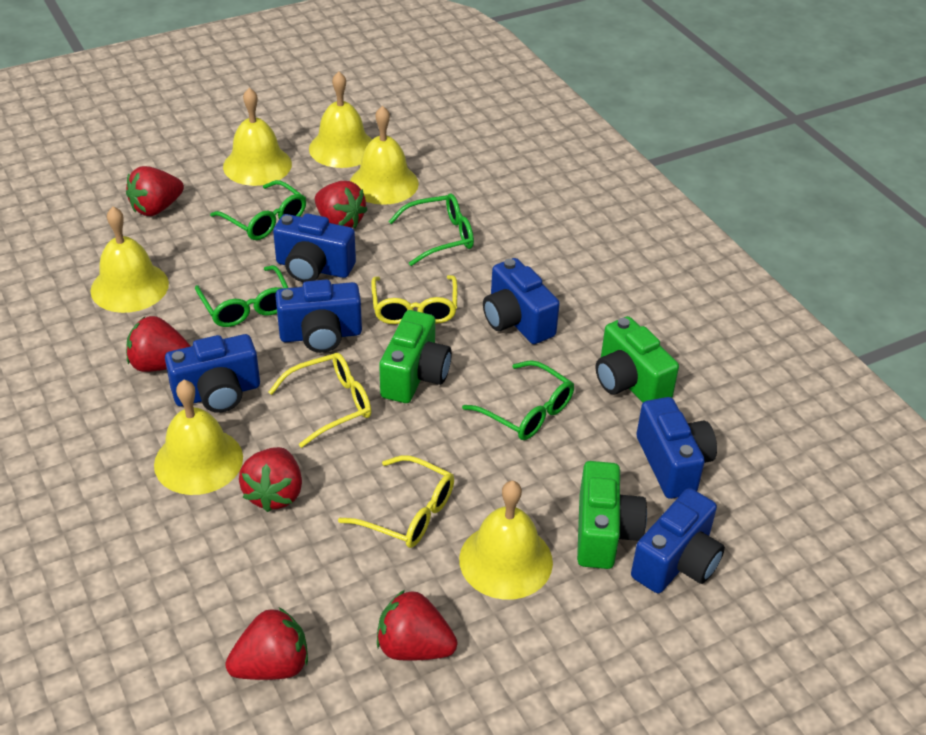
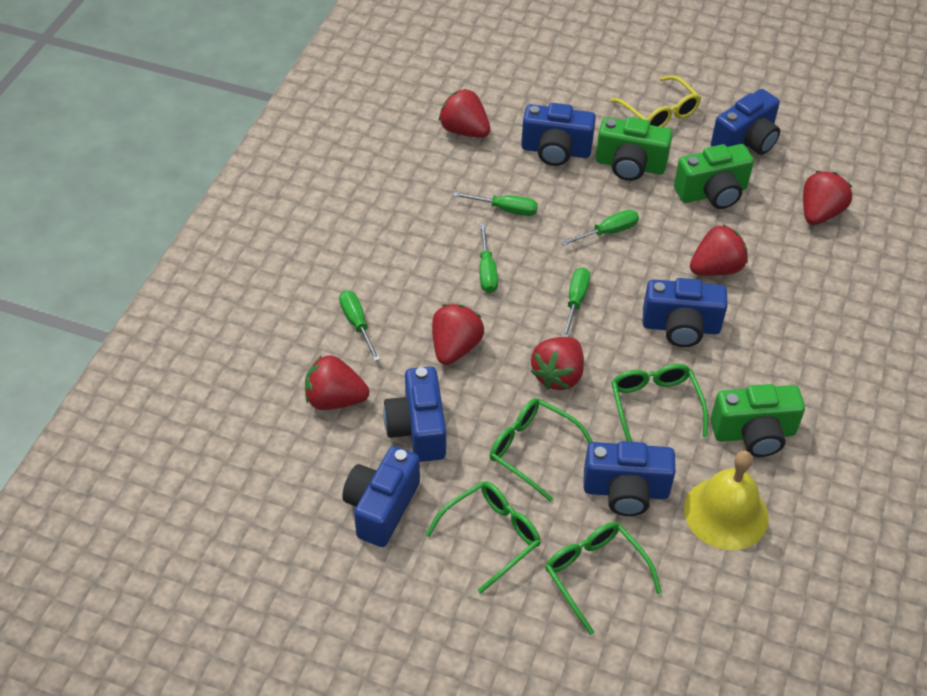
green screwdriver: 0 -> 5
yellow bell: 6 -> 1
yellow glasses: 3 -> 1

